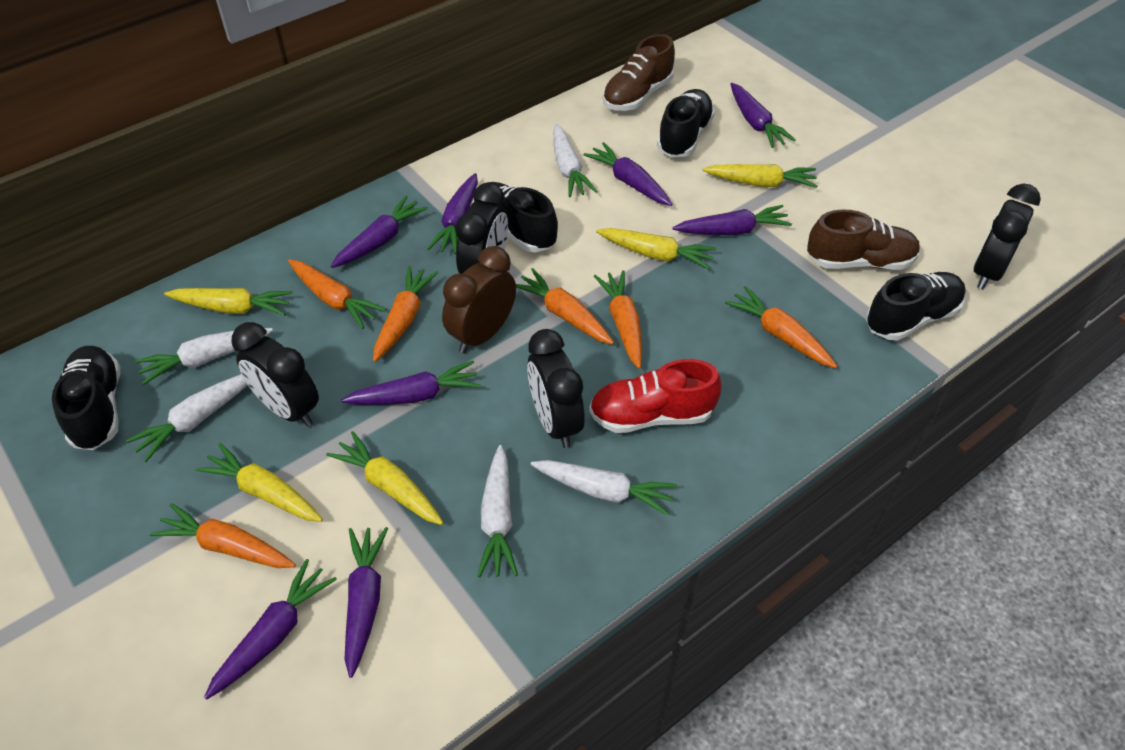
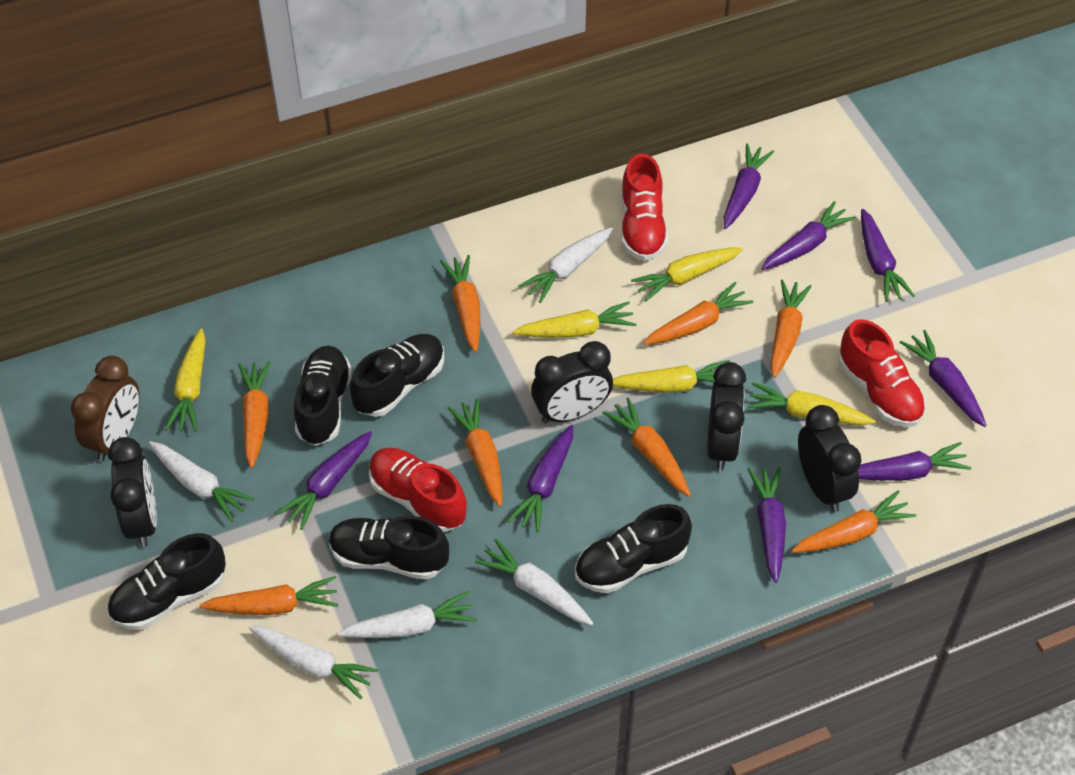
black shoe: 4 -> 5
brown shoe: 2 -> 0
orange carrot: 6 -> 8
red shoe: 1 -> 3

